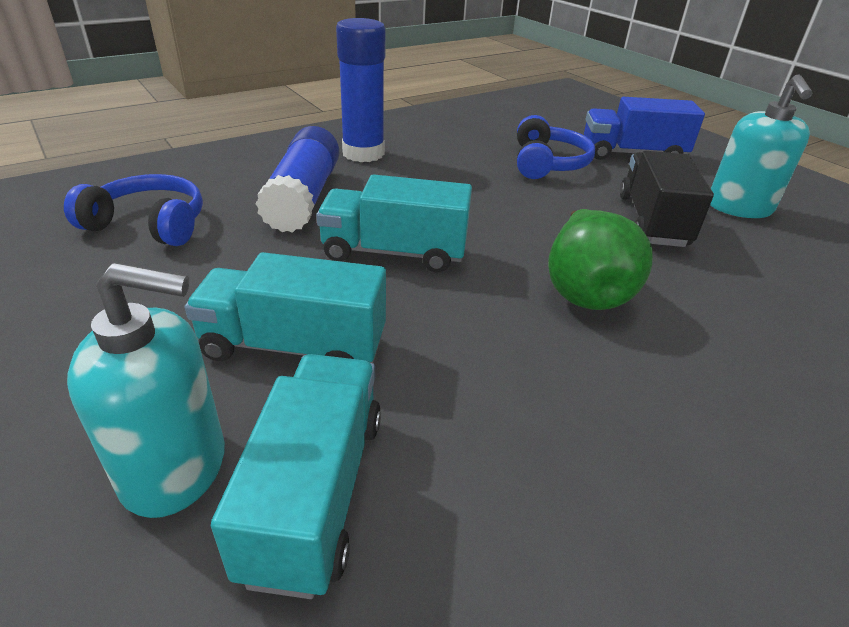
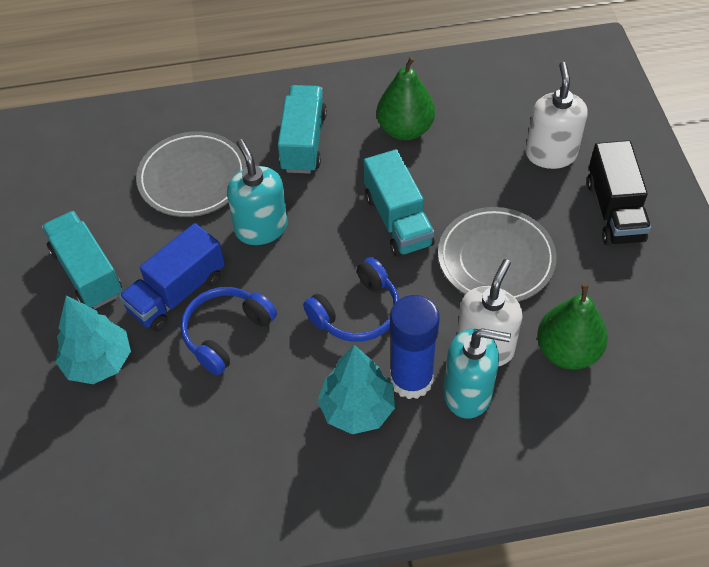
blue glue stick: 2 -> 1
green pear: 1 -> 2
grey plate: 0 -> 2
turquoise tree: 0 -> 2
white soap dispenser: 0 -> 2

